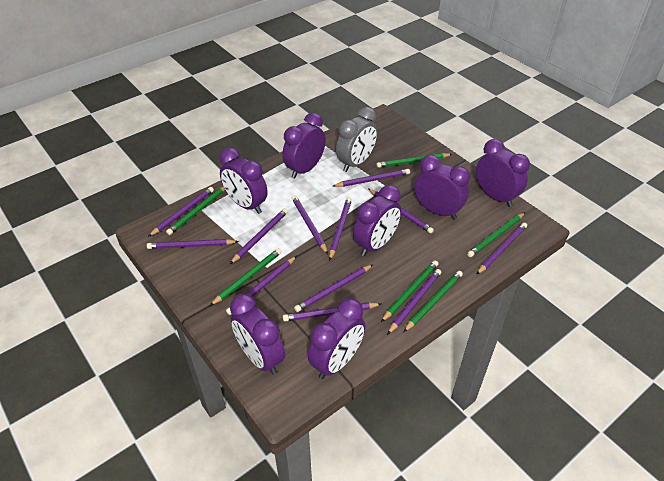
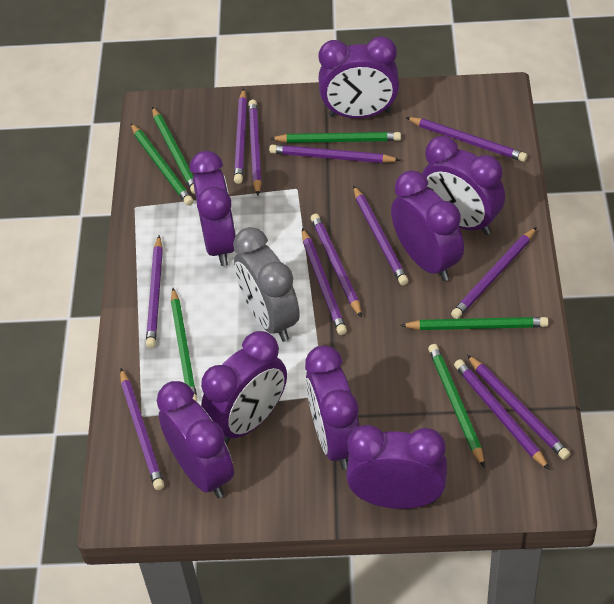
purple clock: 7 -> 8

